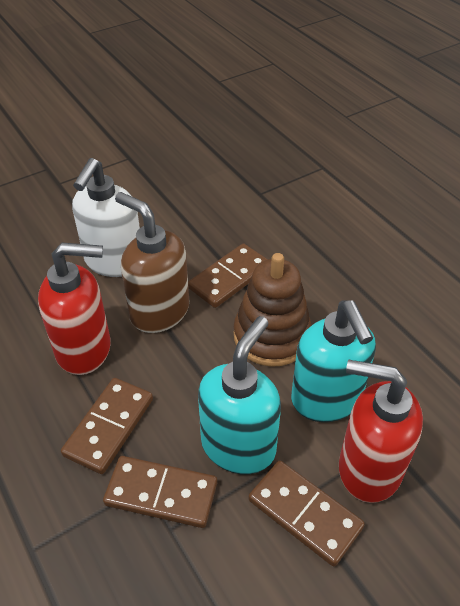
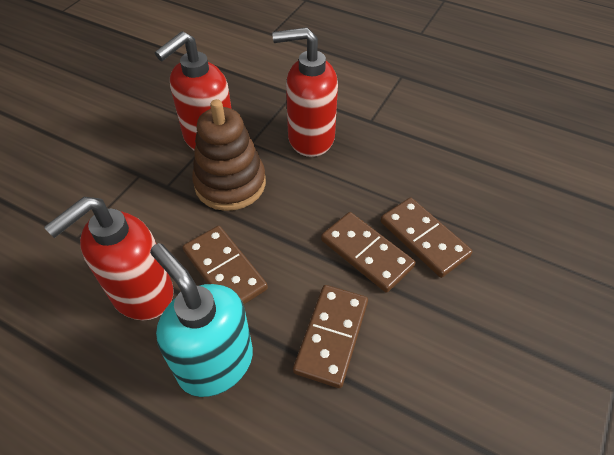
brown soap dispenser: 1 -> 0
red soap dispenser: 2 -> 3
turquoise soap dispenser: 2 -> 1
white soap dispenser: 1 -> 0

